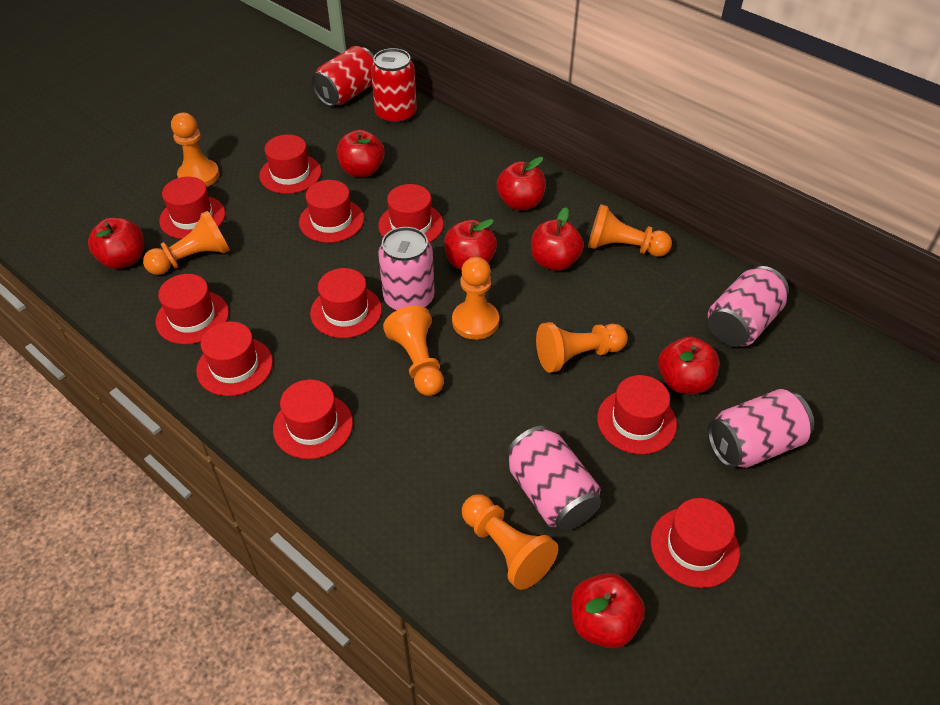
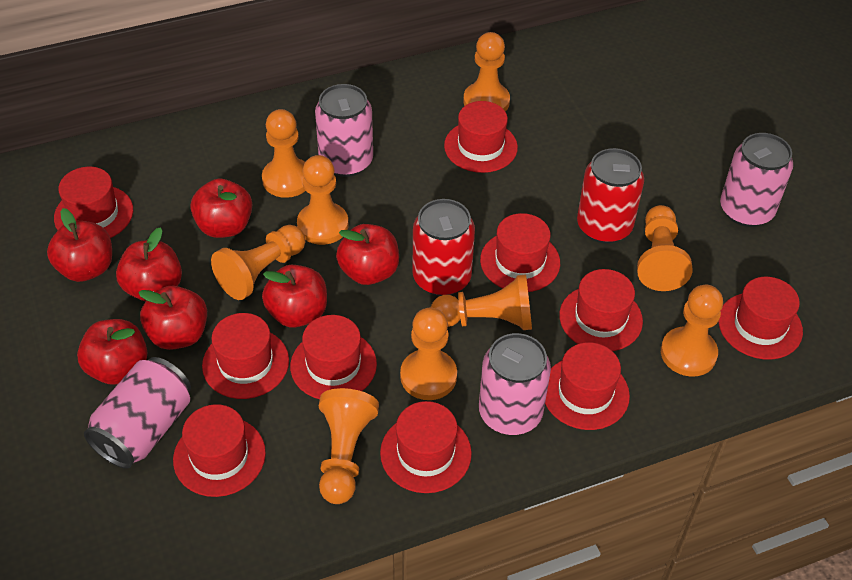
orange pawn: 7 -> 9

